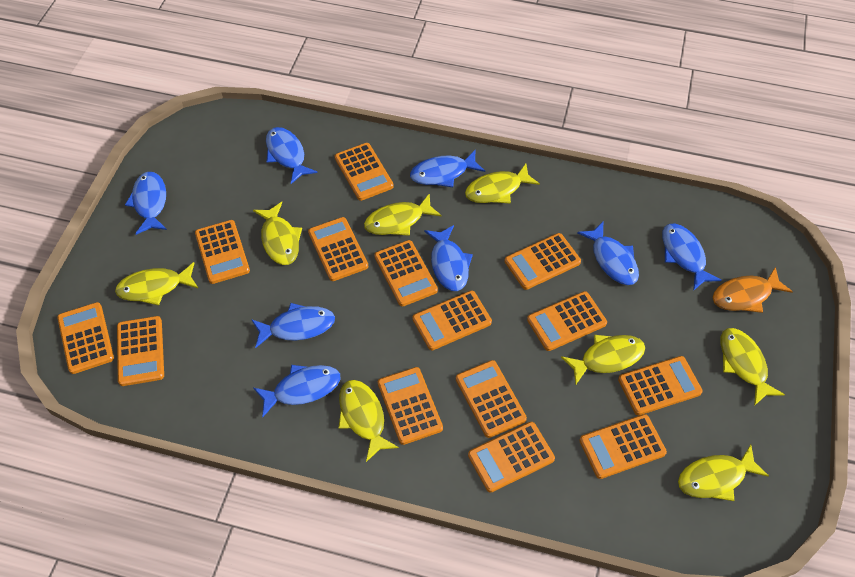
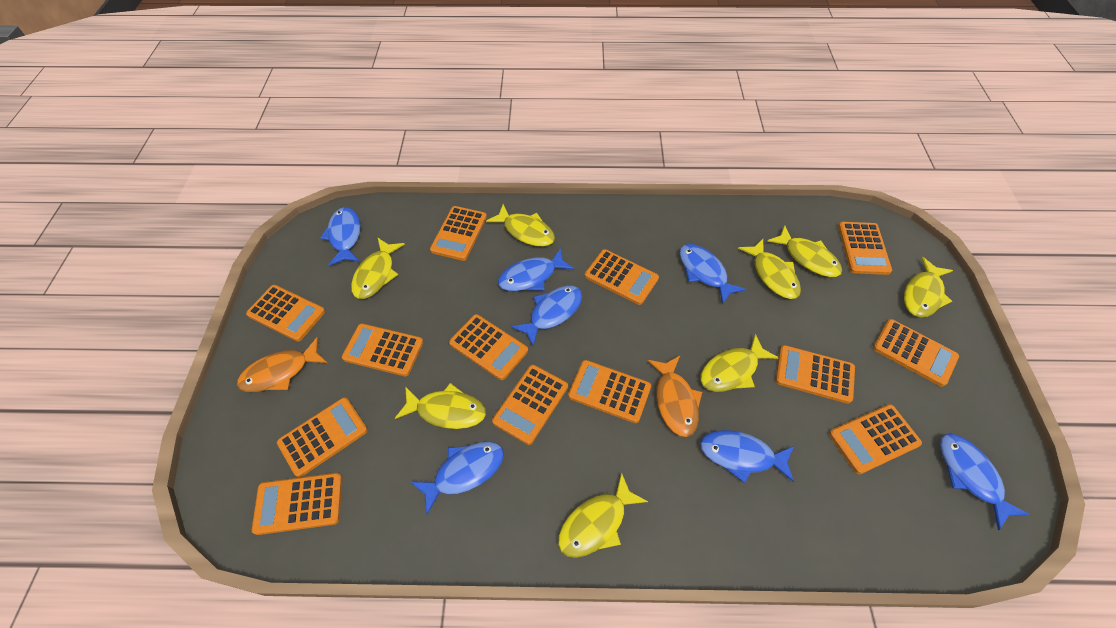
blue fish: 8 -> 7
orange calculator: 14 -> 13
orange fish: 1 -> 2

